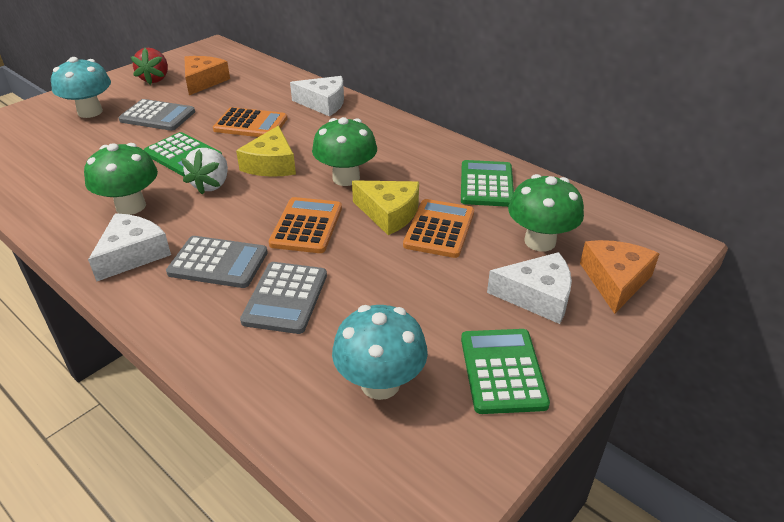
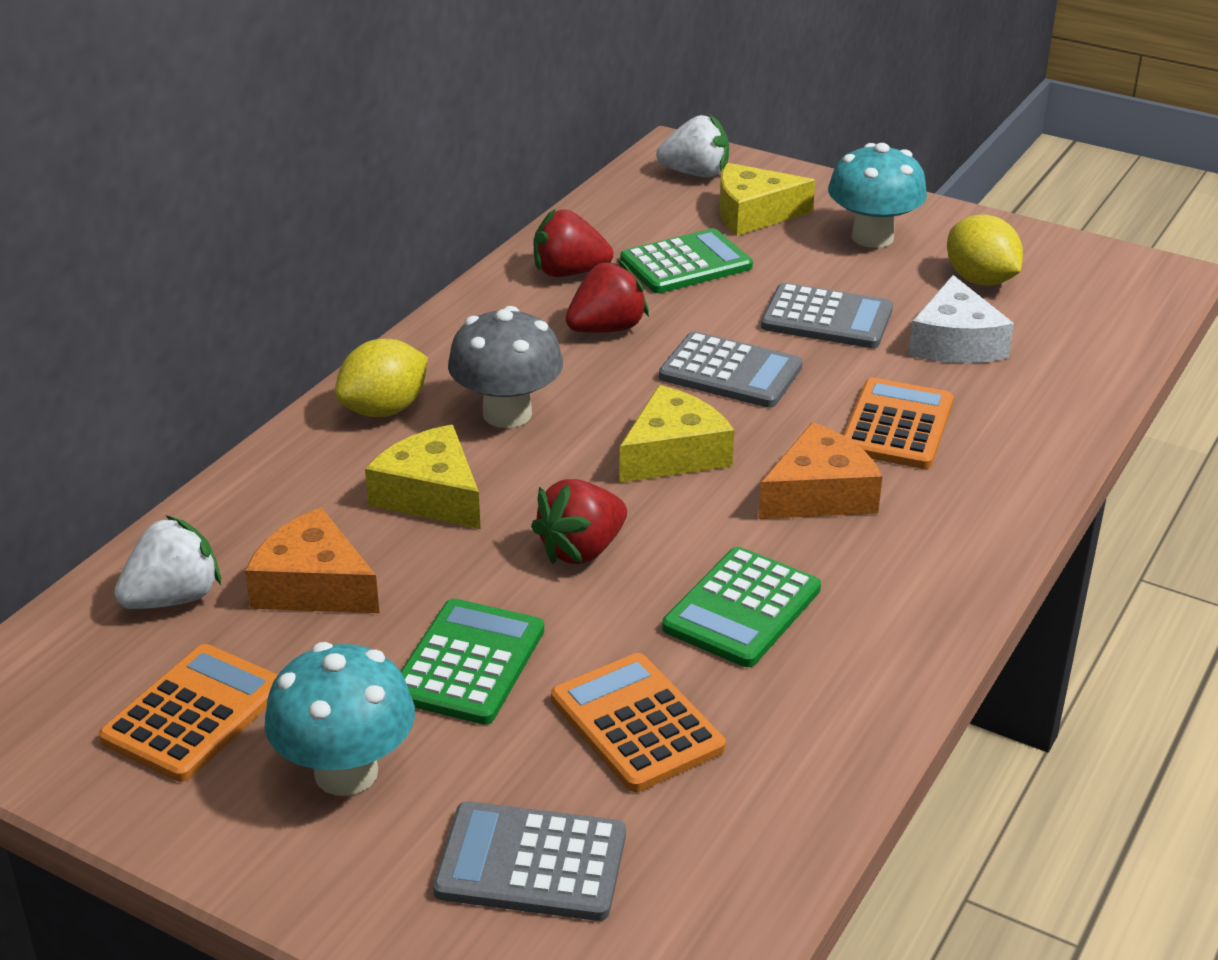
green mushroom: 3 -> 0
grey mushroom: 0 -> 1
red strawberry: 1 -> 3
white cheese: 3 -> 1
white strawberry: 1 -> 2
yellow cheese: 2 -> 3
yellow lemon: 0 -> 2

